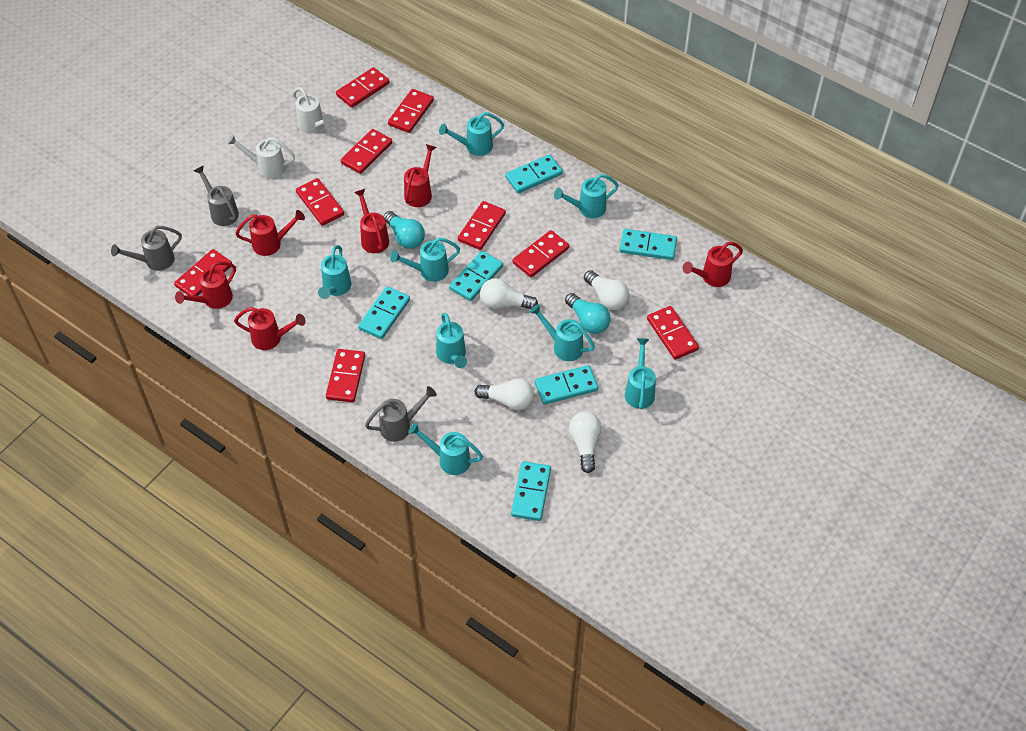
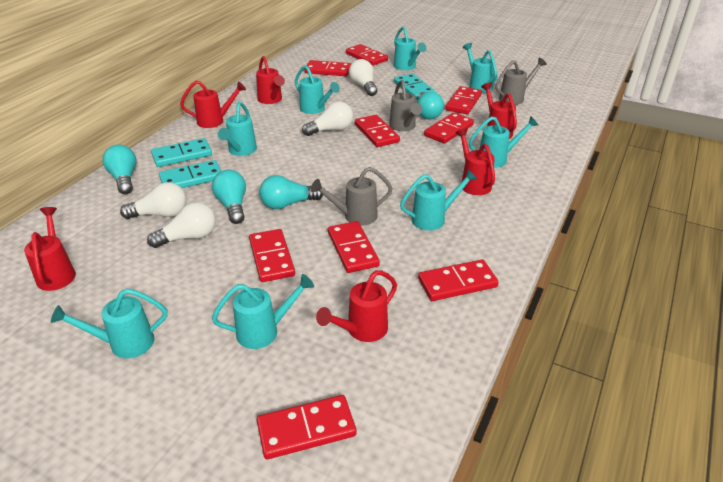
turquoise domino: 6 -> 3
turquoise light bulb: 2 -> 4
white watering can: 2 -> 0

